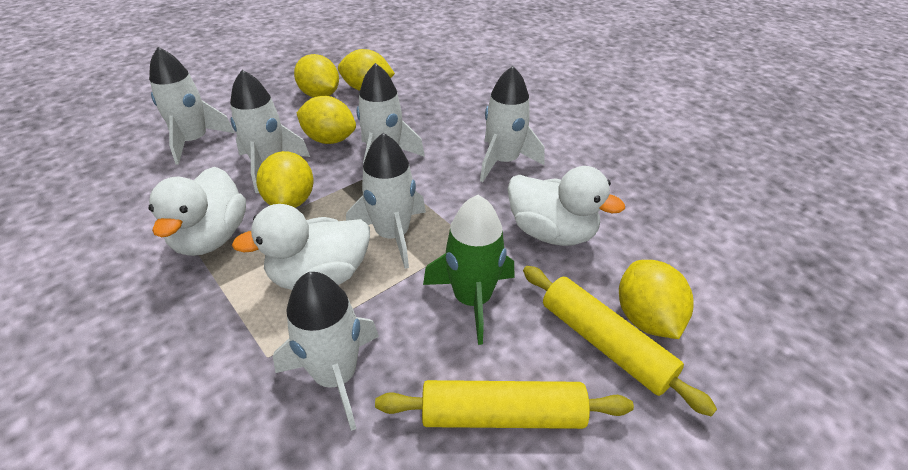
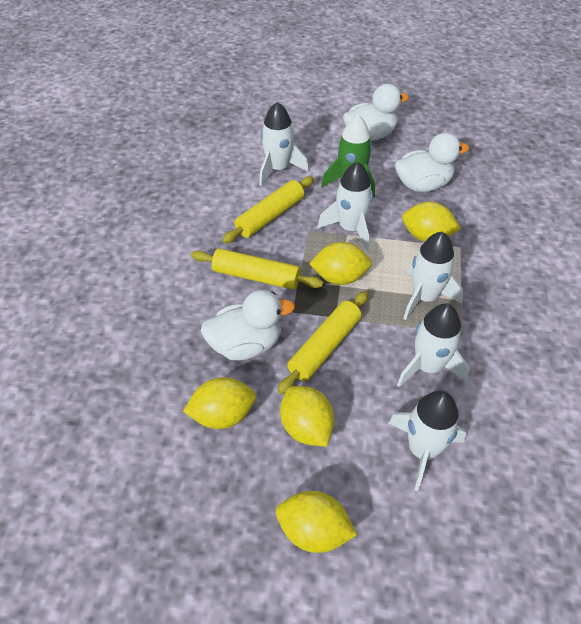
white rocket: 6 -> 5
yellow rolling pin: 2 -> 3

